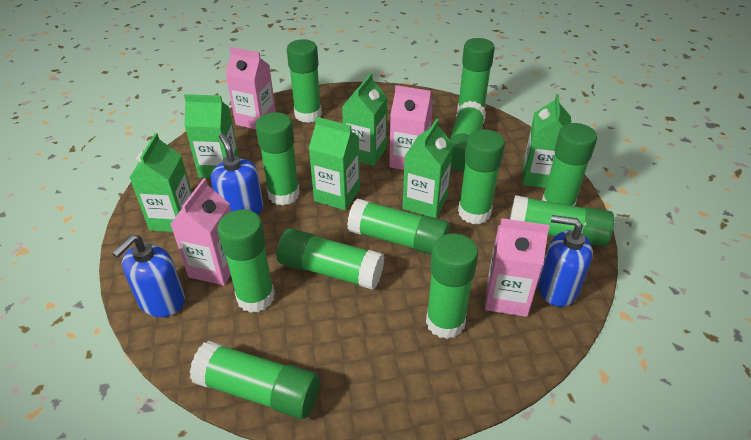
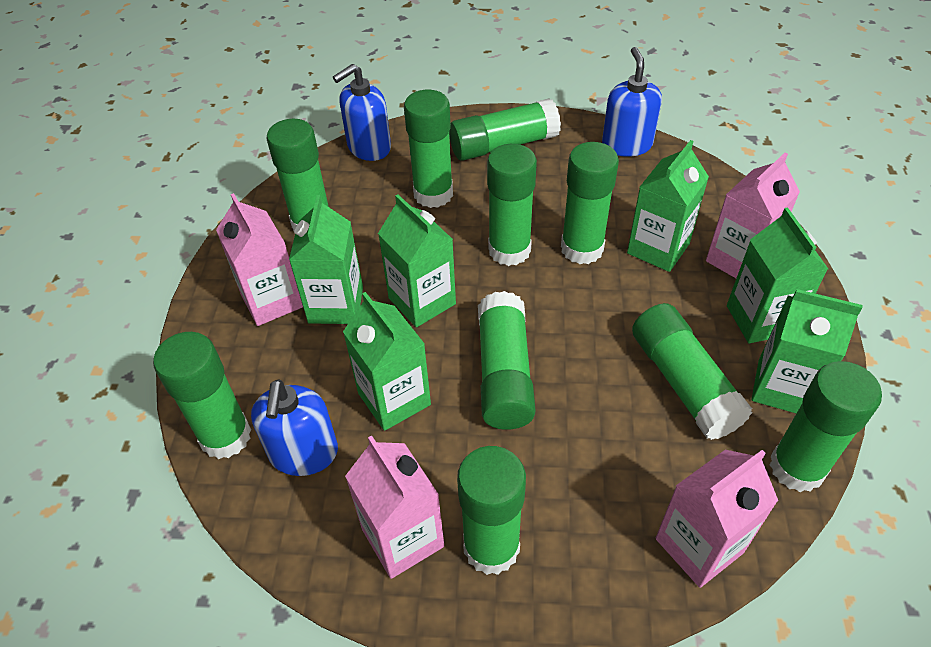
green glue stick: 12 -> 10

